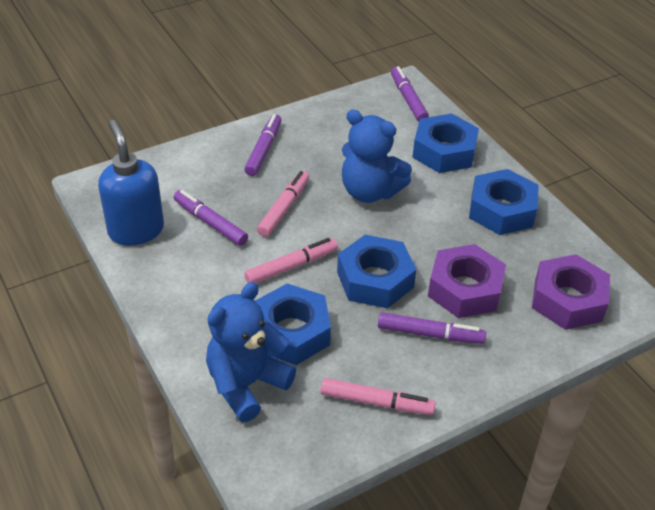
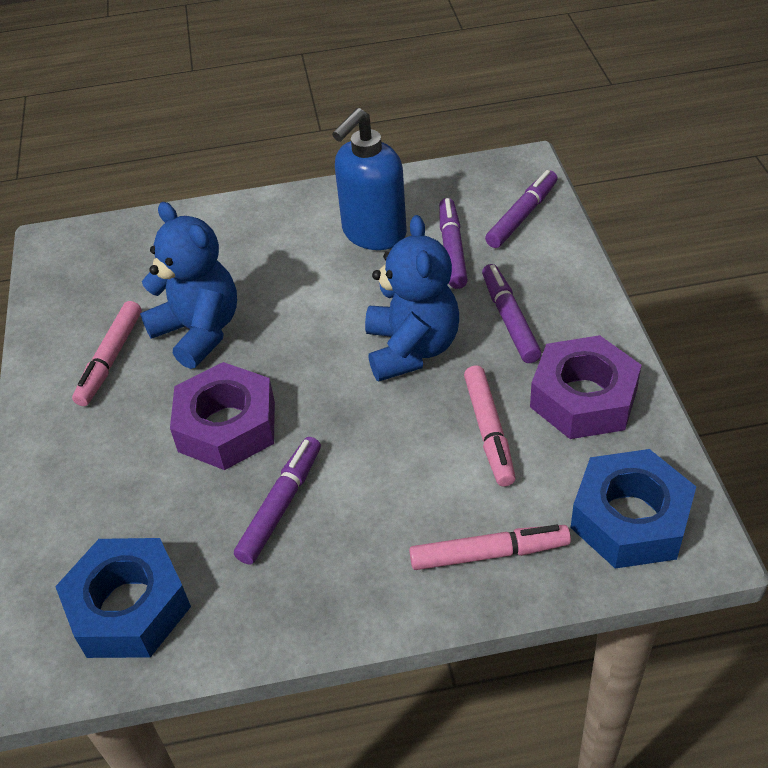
blue nut: 4 -> 2

